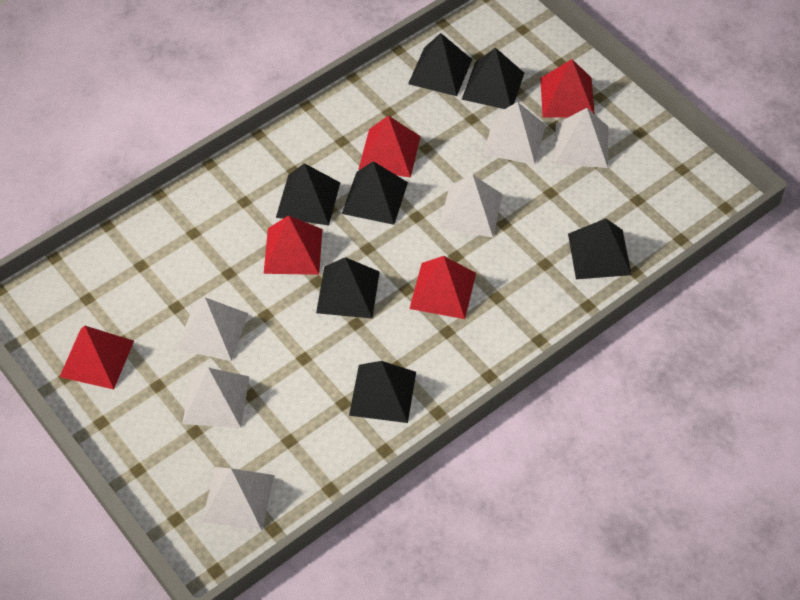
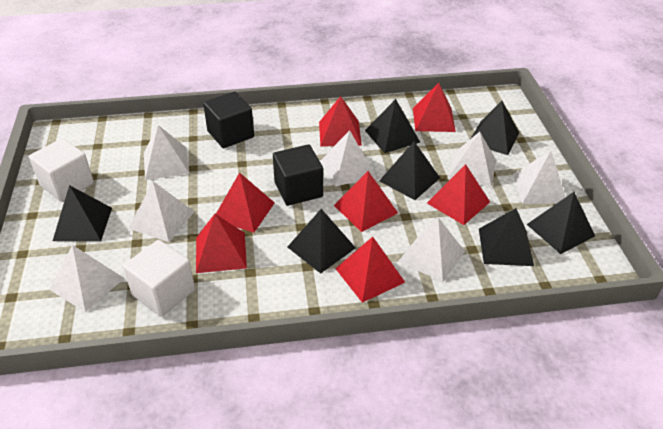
black cube: 0 -> 2
red pyramid: 5 -> 7
white cube: 0 -> 2
white pyramid: 6 -> 7

